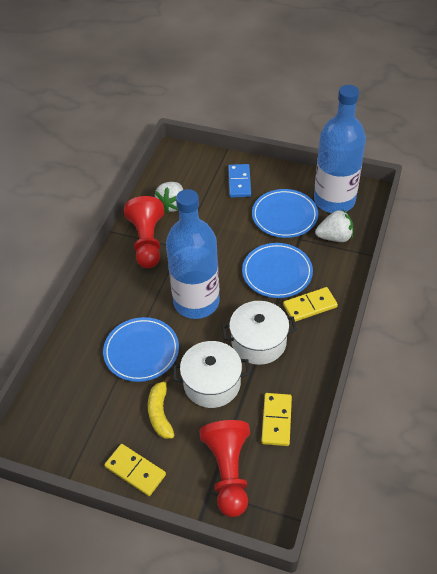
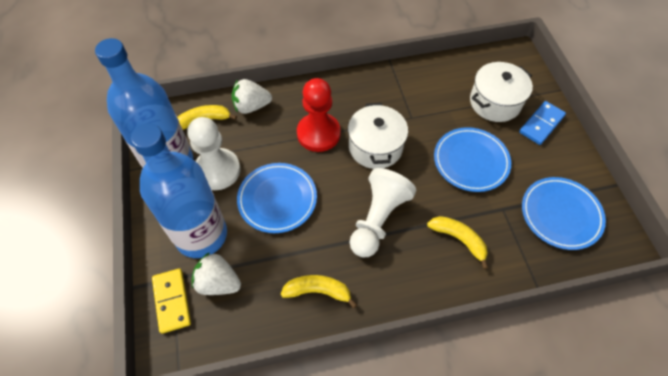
red pawn: 2 -> 1
white pawn: 0 -> 2
yellow banana: 1 -> 3
yellow domino: 3 -> 1

